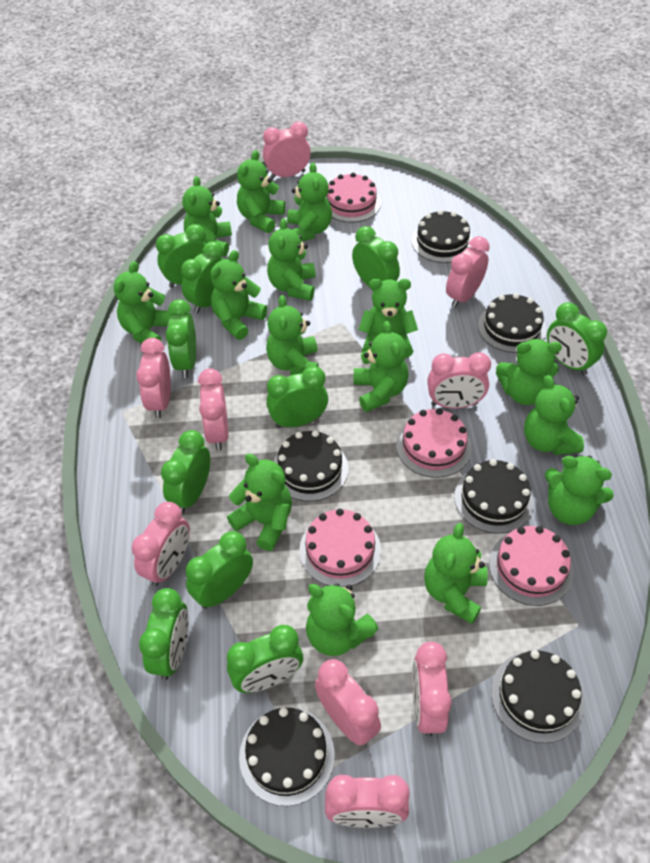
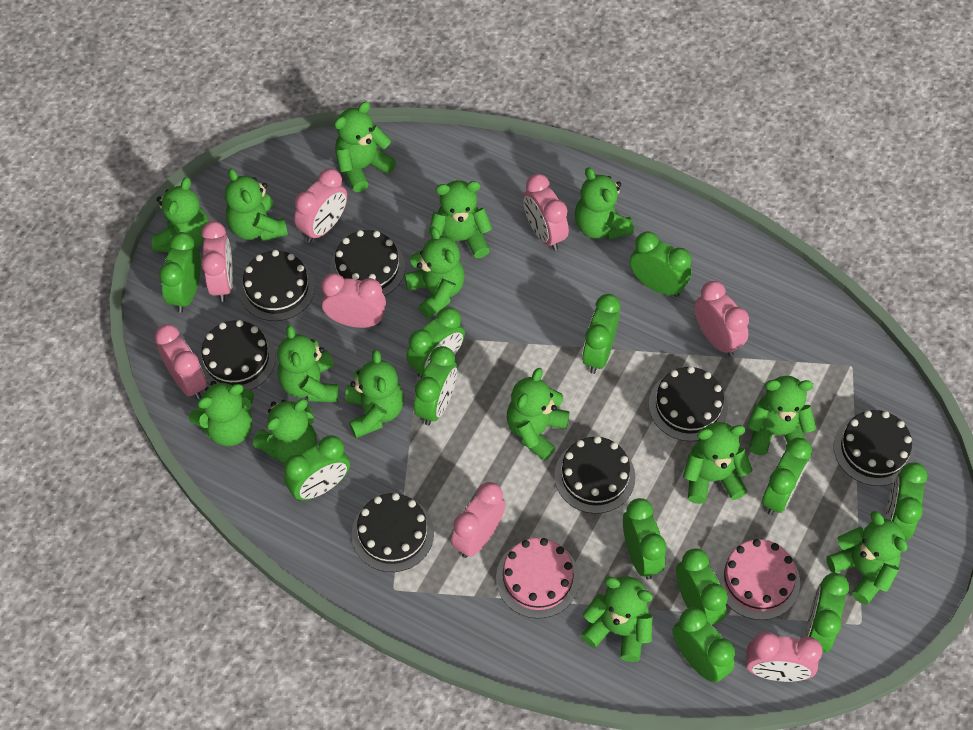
black cake: 6 -> 7
green clock: 10 -> 12
pink cake: 4 -> 2
pink clock: 9 -> 8

